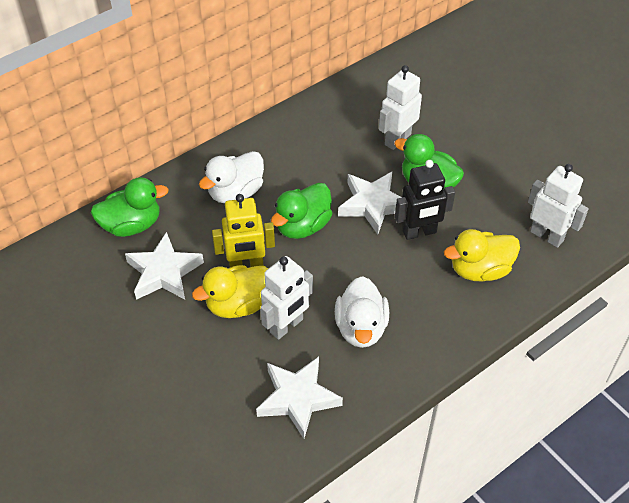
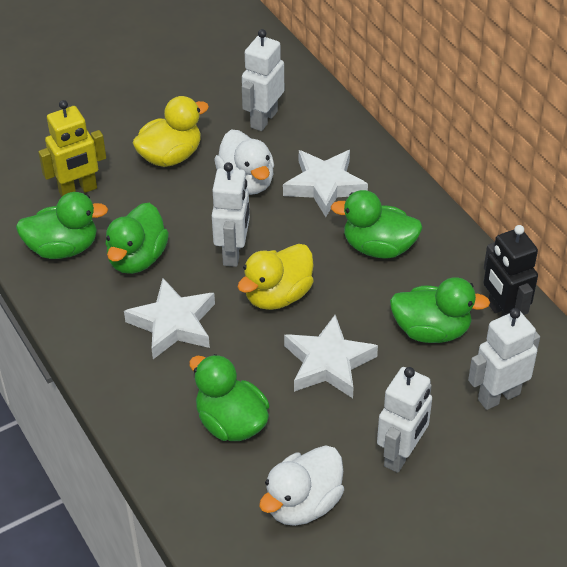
green duck: 3 -> 5
white robot: 3 -> 4

